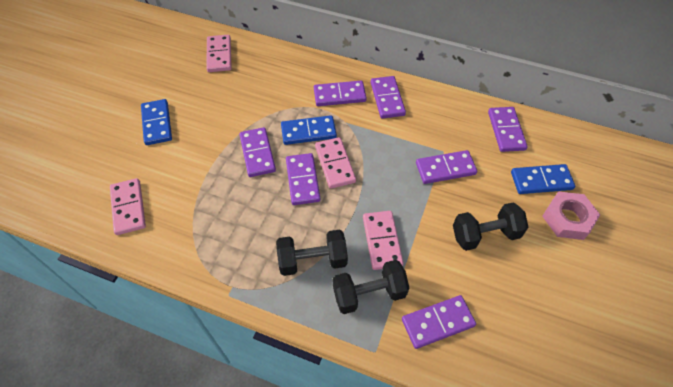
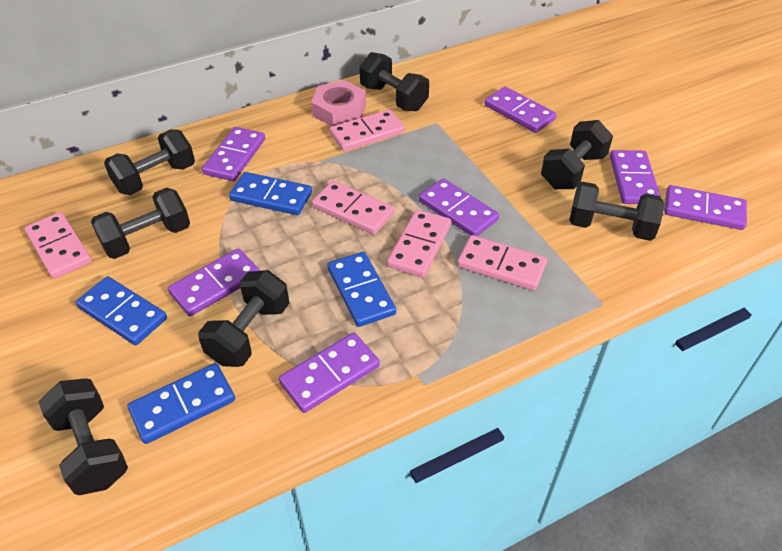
black dumbbell: 3 -> 7
blue domino: 3 -> 4
pink domino: 4 -> 5

